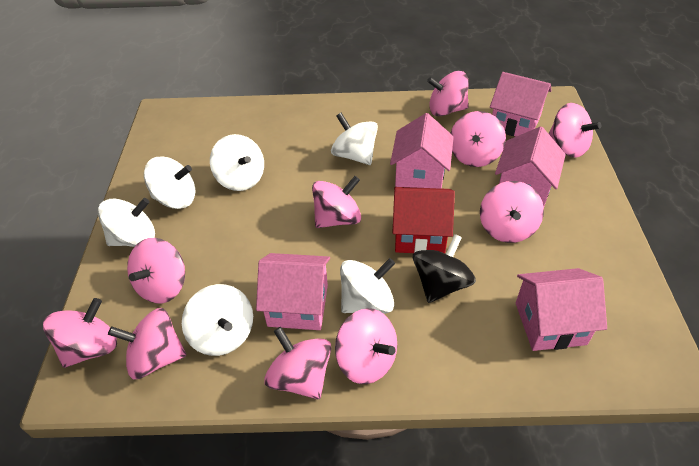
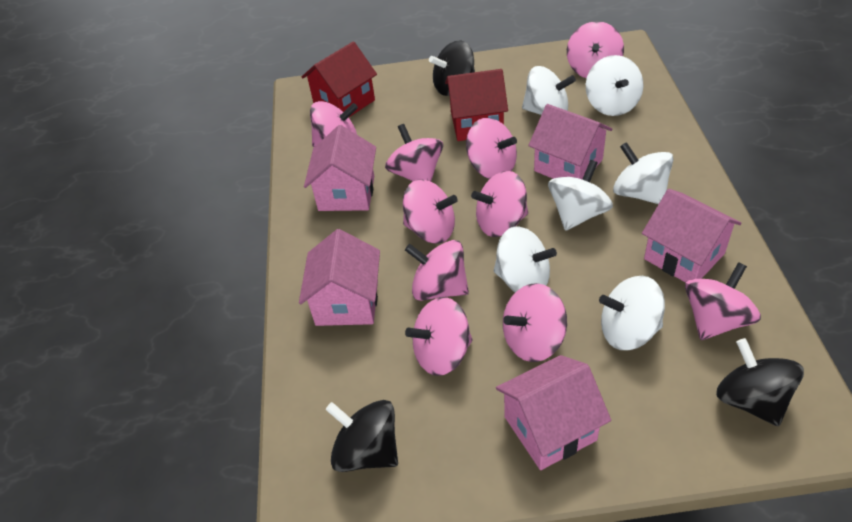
black spinning top: 1 -> 3
red house: 1 -> 2

